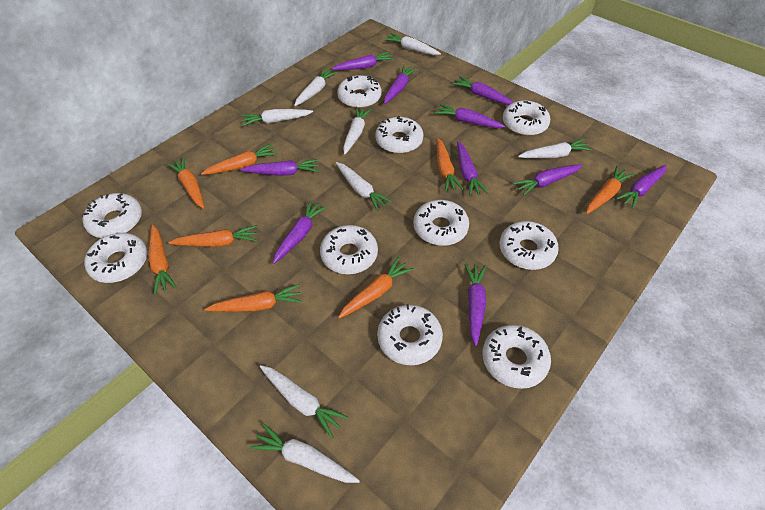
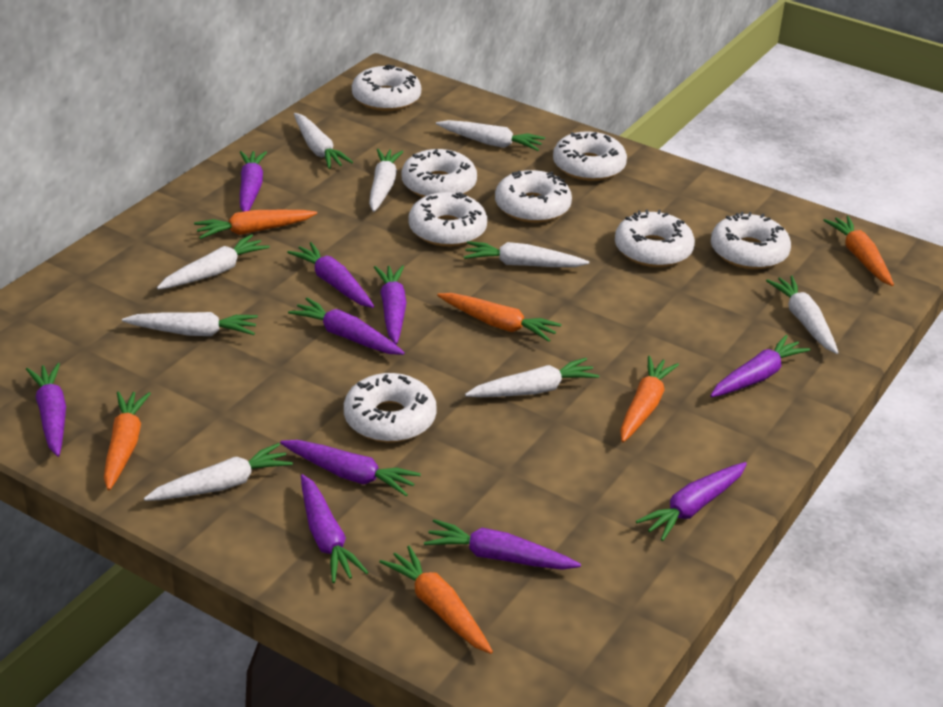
orange carrot: 8 -> 6
white carrot: 8 -> 9
white donut: 10 -> 8

